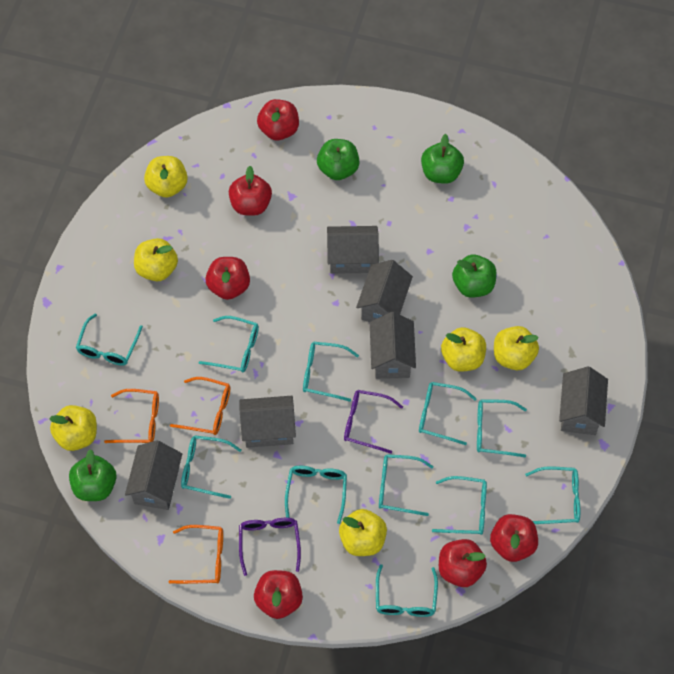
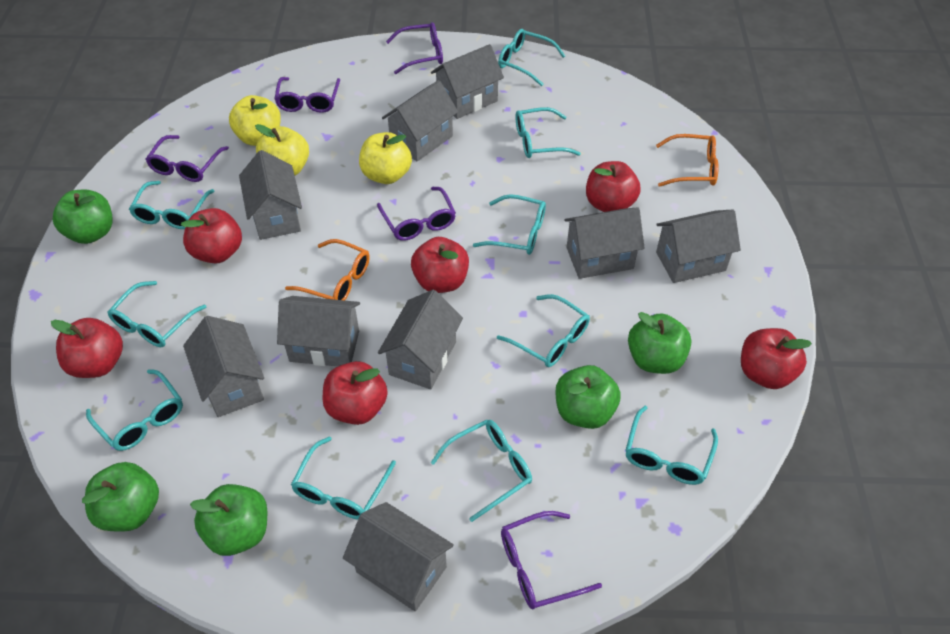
green apple: 4 -> 5
grey house: 6 -> 9
orange glasses: 3 -> 2
purple glasses: 2 -> 5
turquoise glasses: 11 -> 10
yellow apple: 6 -> 3

